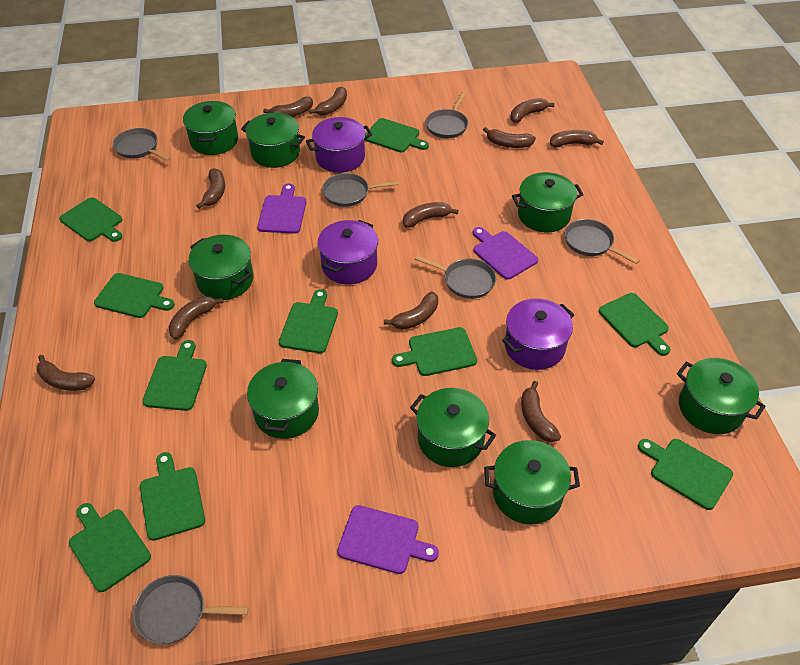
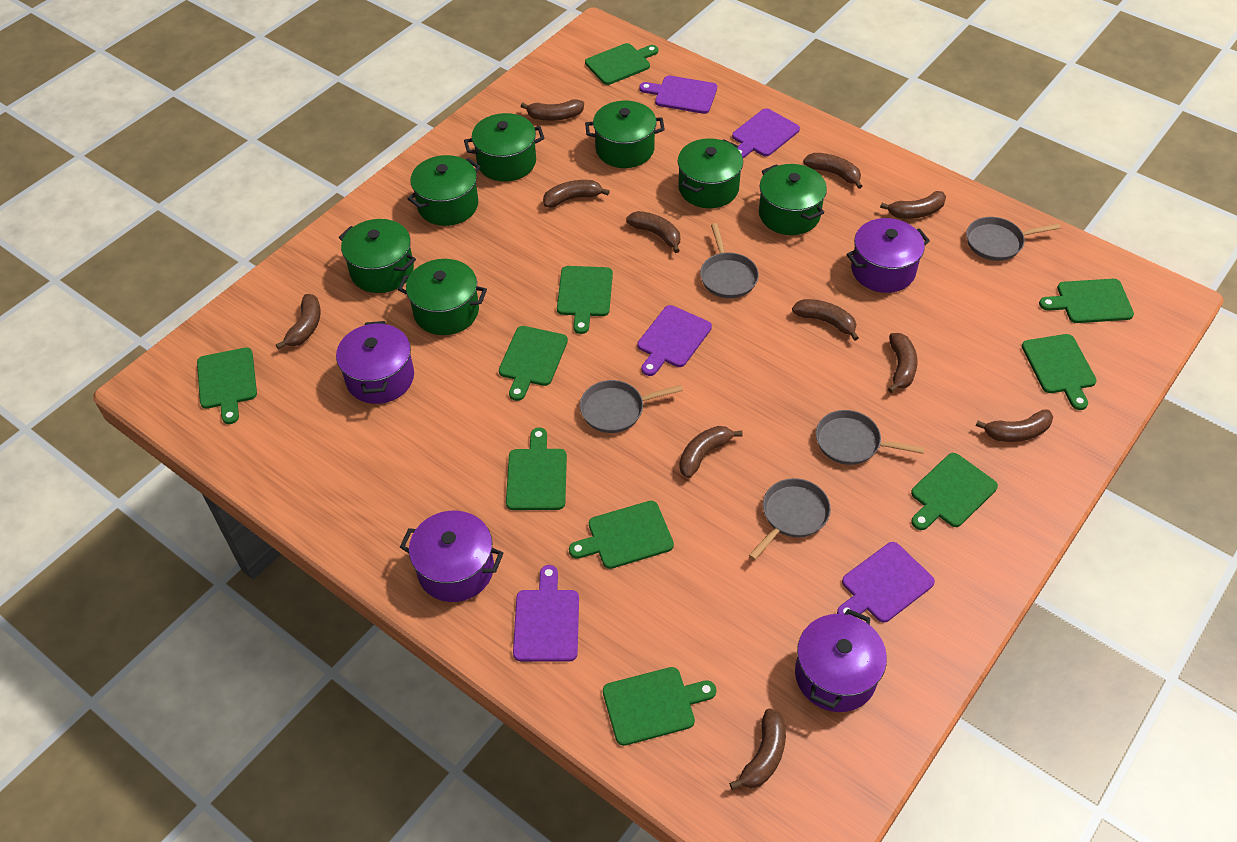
green pot: 8 -> 7
grey pan: 6 -> 5
purple cutting board: 3 -> 5
purple pot: 3 -> 4

